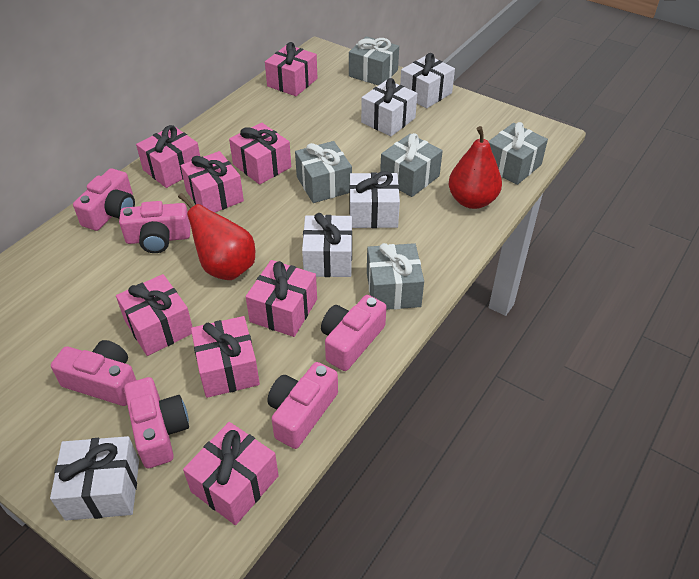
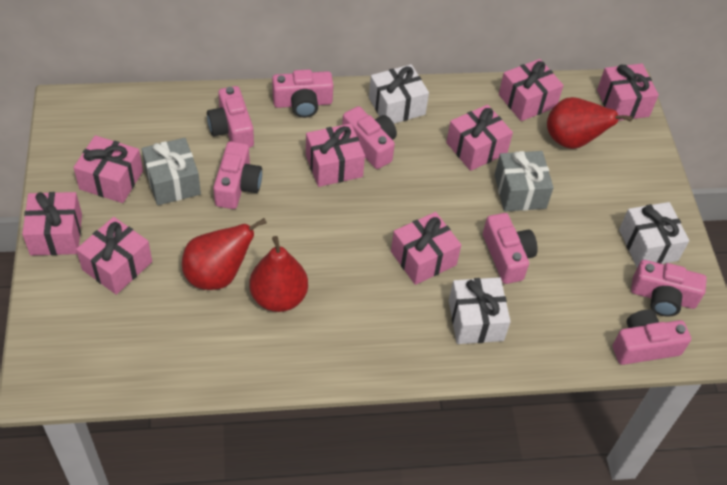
grey gift: 5 -> 2
pink camera: 6 -> 7
red pear: 2 -> 3
white gift: 5 -> 3

